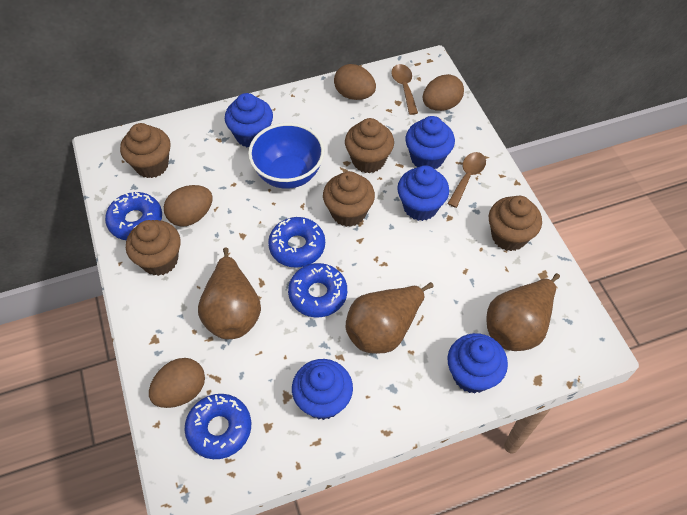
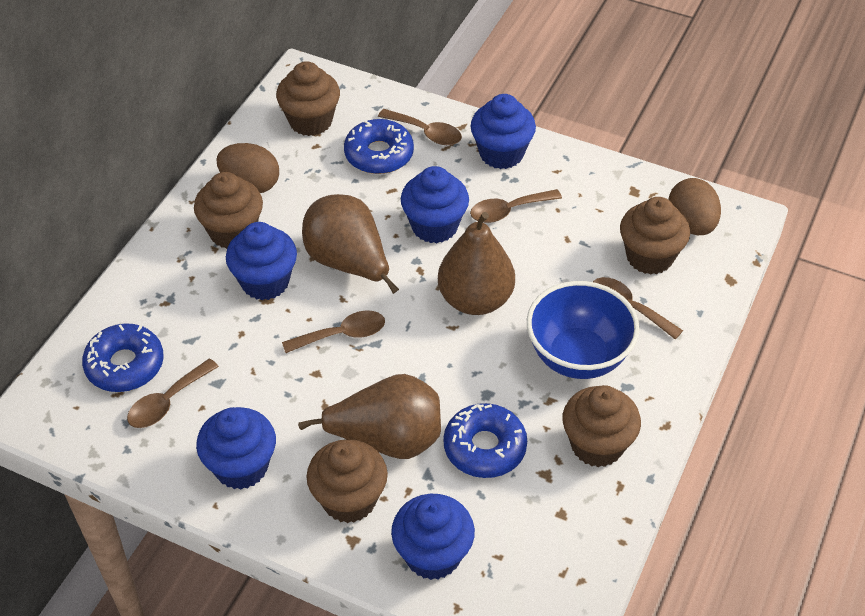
blue donut: 4 -> 3
brown egg: 4 -> 2
brown spoon: 2 -> 5

